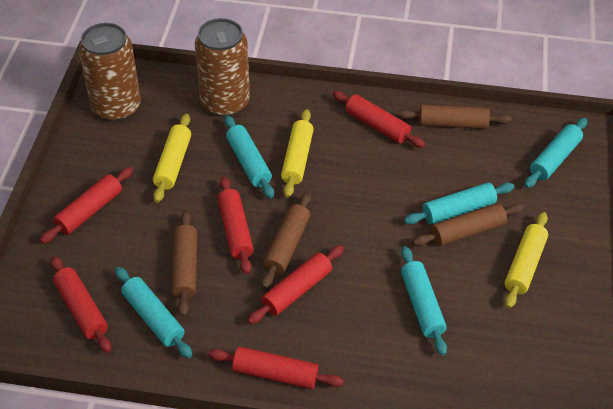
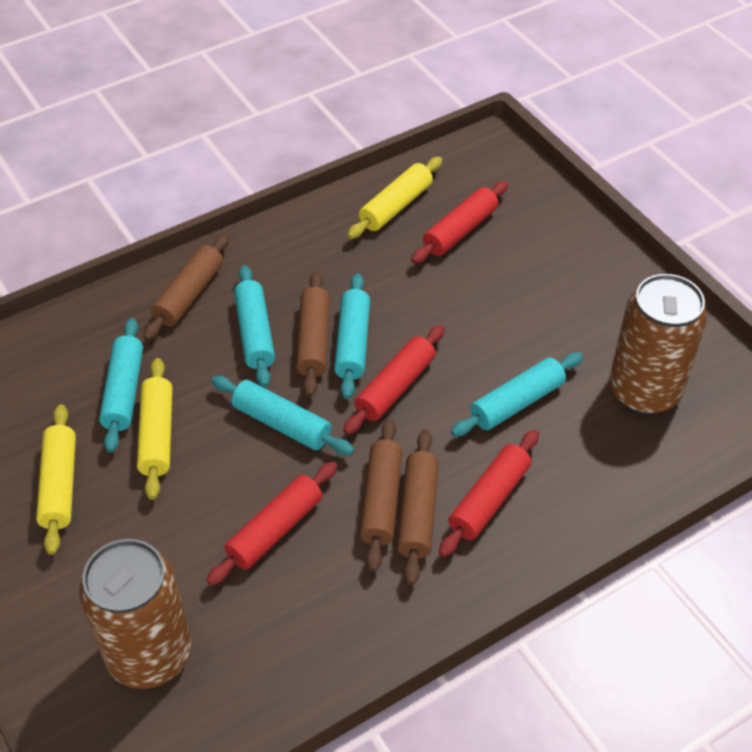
red rolling pin: 6 -> 4

